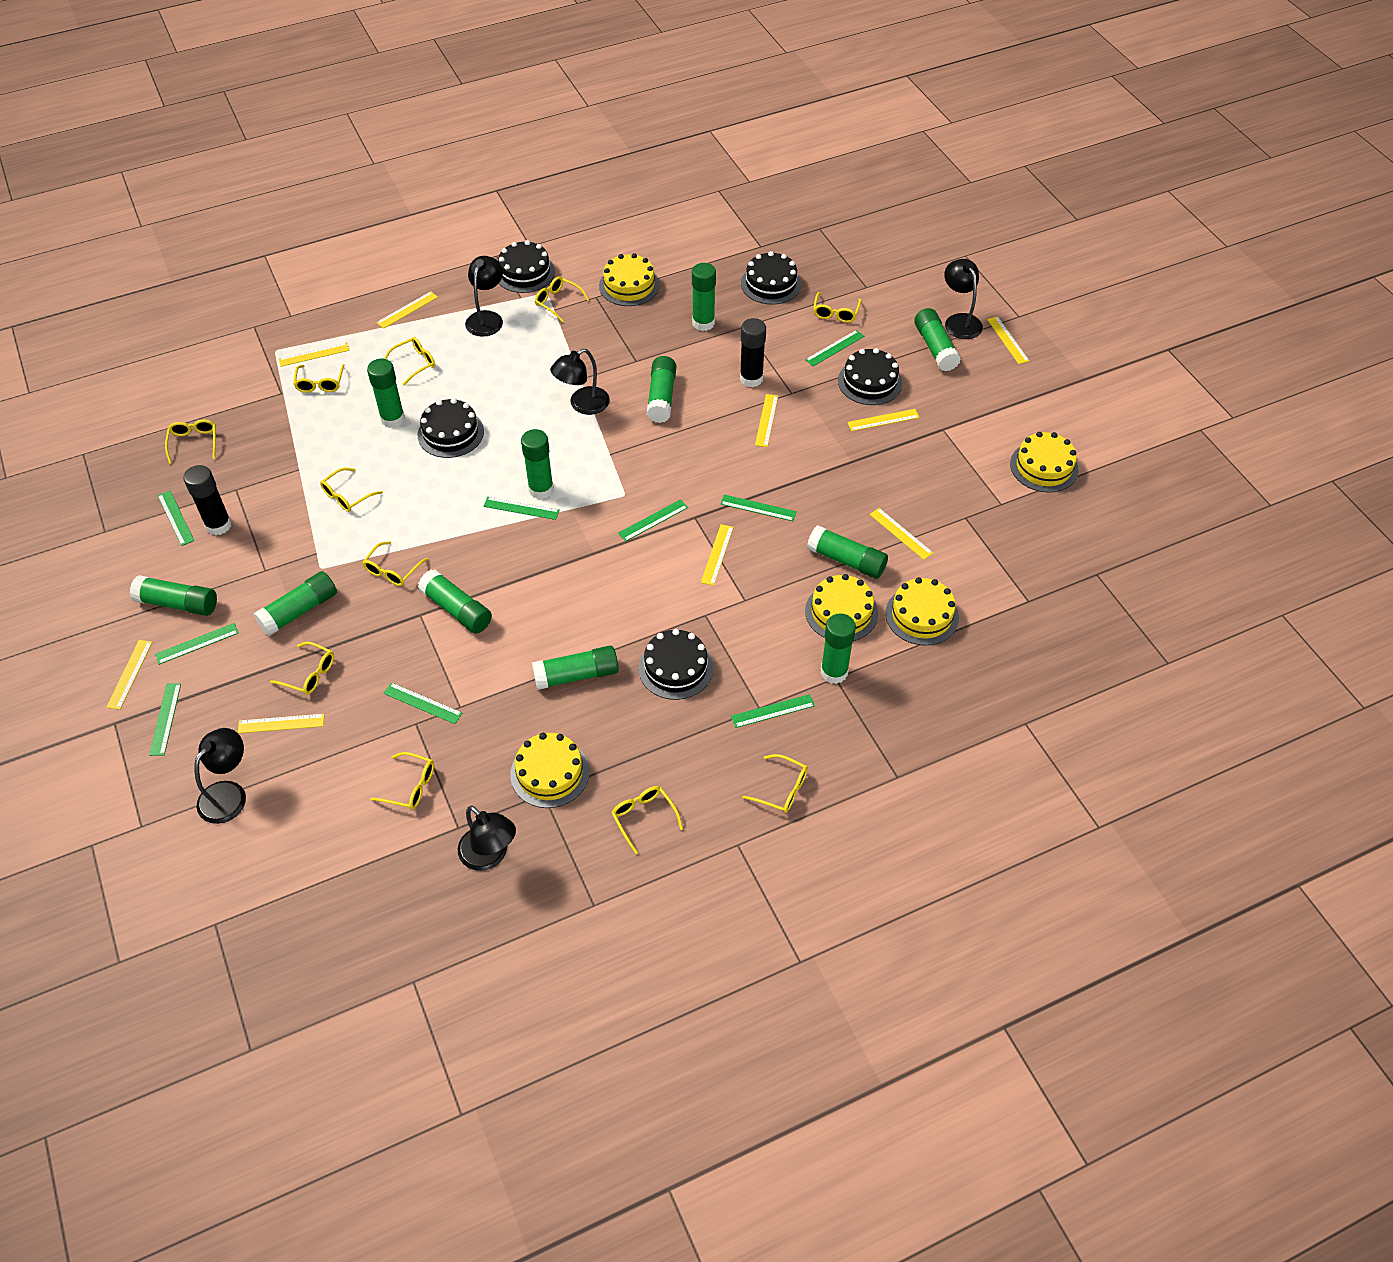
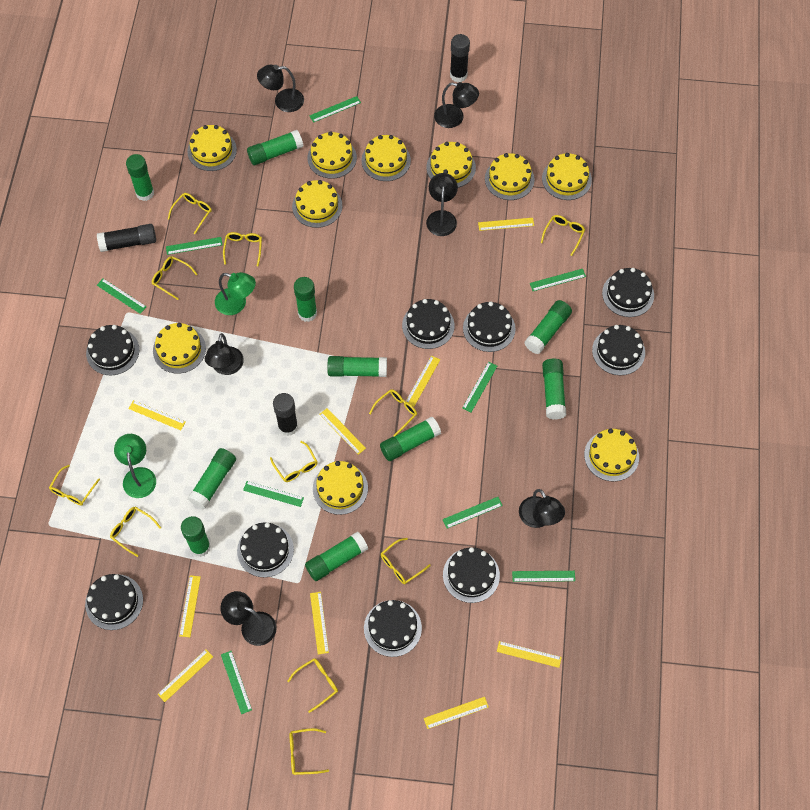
black cake: 5 -> 9
black glue stick: 2 -> 3
black lamp: 5 -> 6
green glue stick: 11 -> 10
green lamp: 0 -> 2
yellow cake: 5 -> 10

